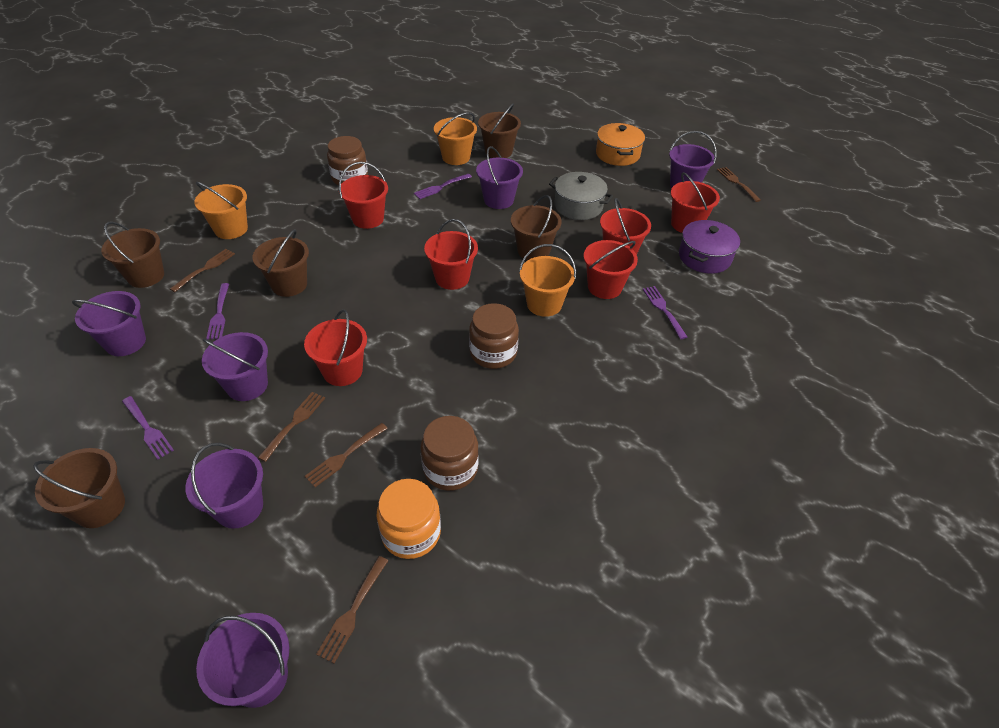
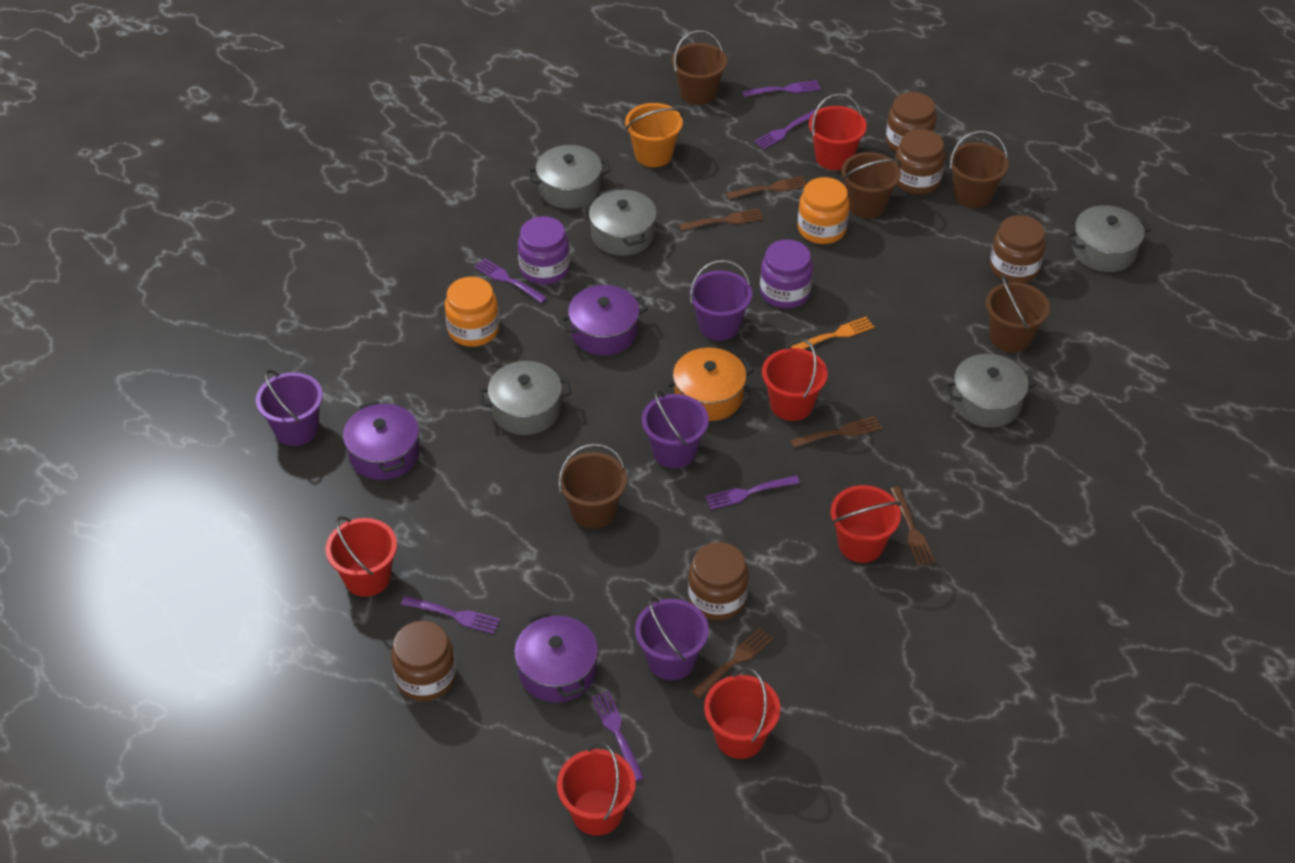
brown jar: 3 -> 5
grey pot: 1 -> 5
orange bucket: 3 -> 1
orange fork: 0 -> 1
orange jar: 1 -> 2
purple bucket: 6 -> 4
purple fork: 4 -> 6
purple jar: 0 -> 2
purple pot: 1 -> 3

